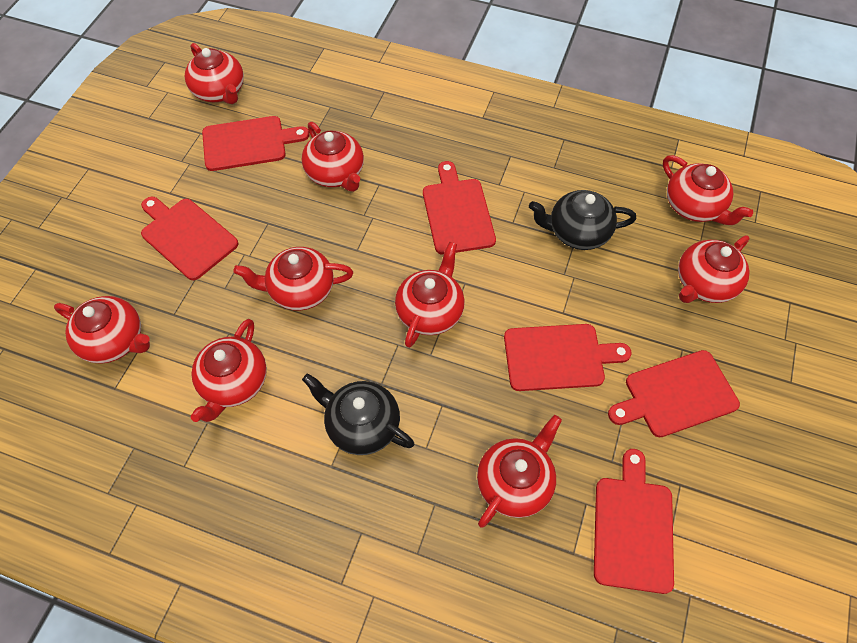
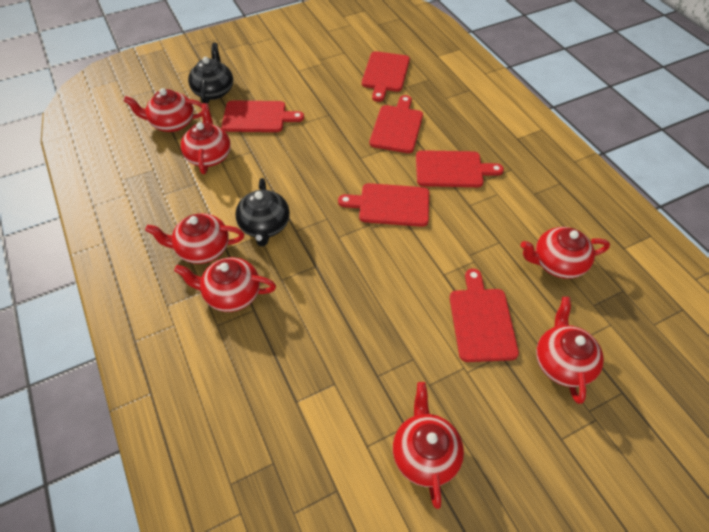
red teapot: 9 -> 7

